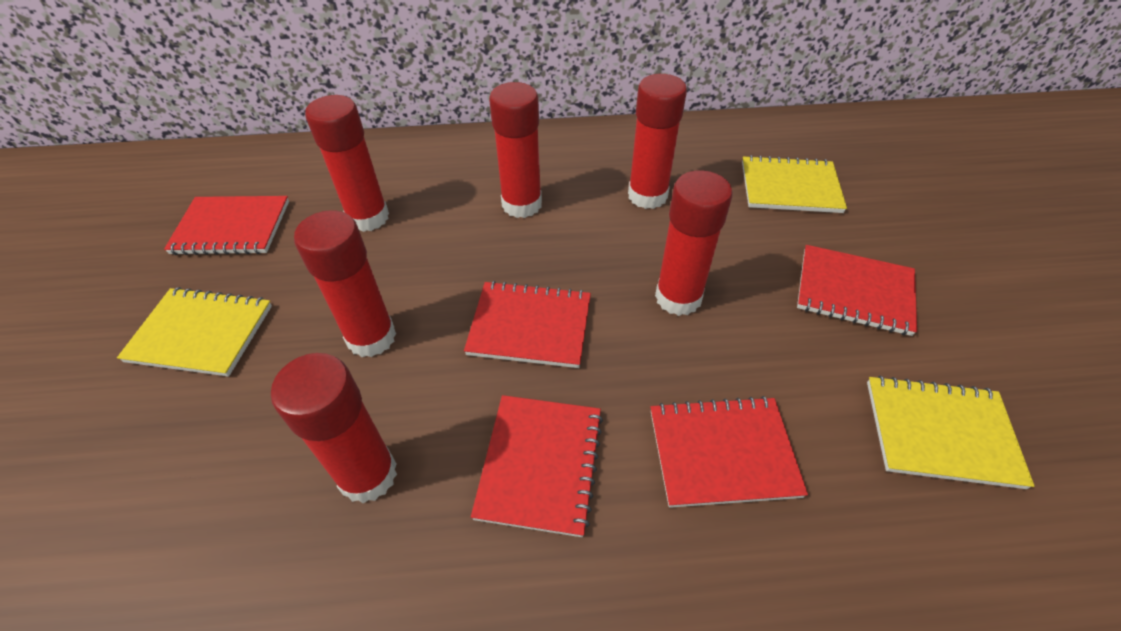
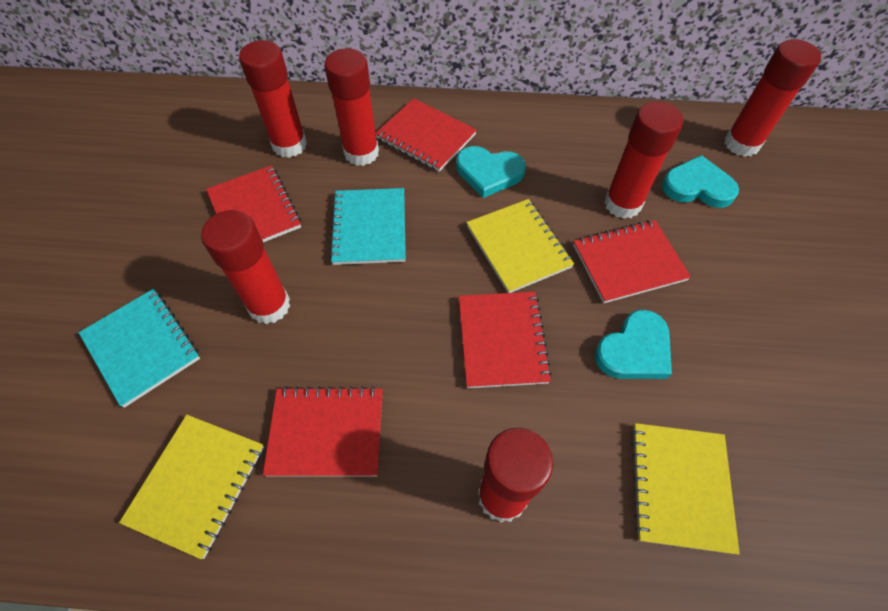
turquoise heart: 0 -> 3
turquoise notebook: 0 -> 2

